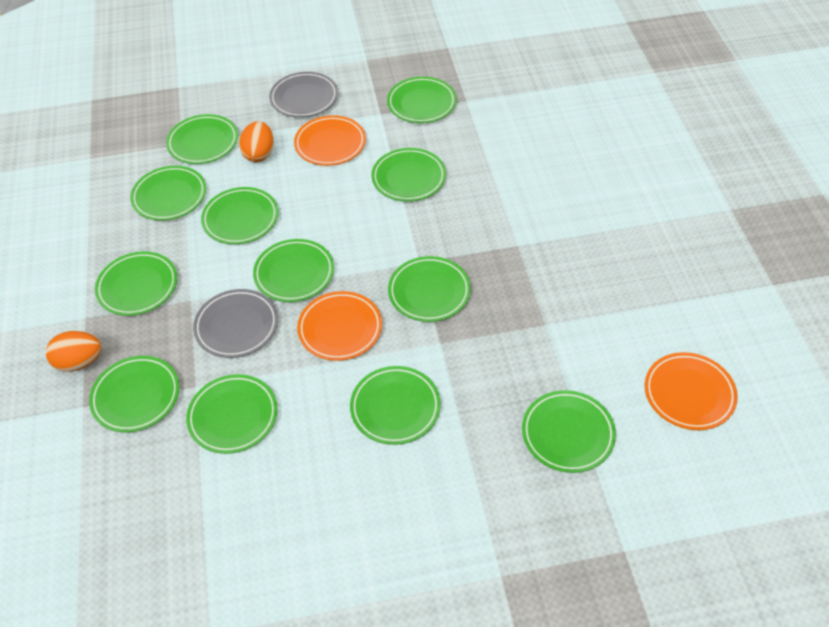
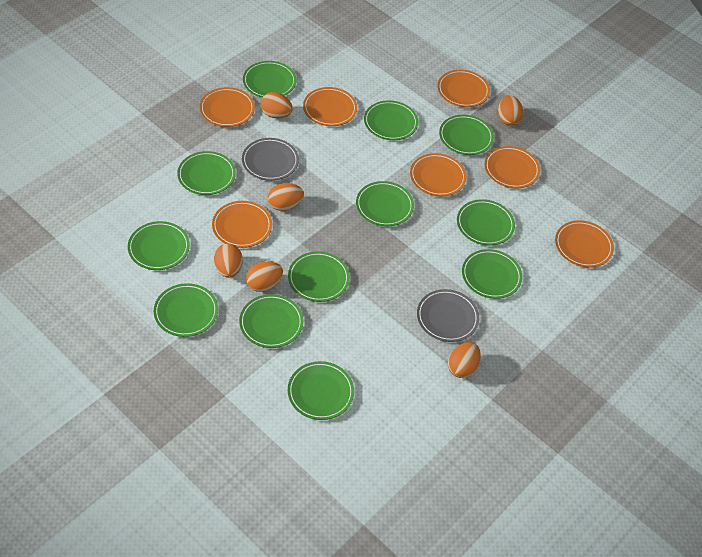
orange egg: 2 -> 6
orange plate: 3 -> 7

